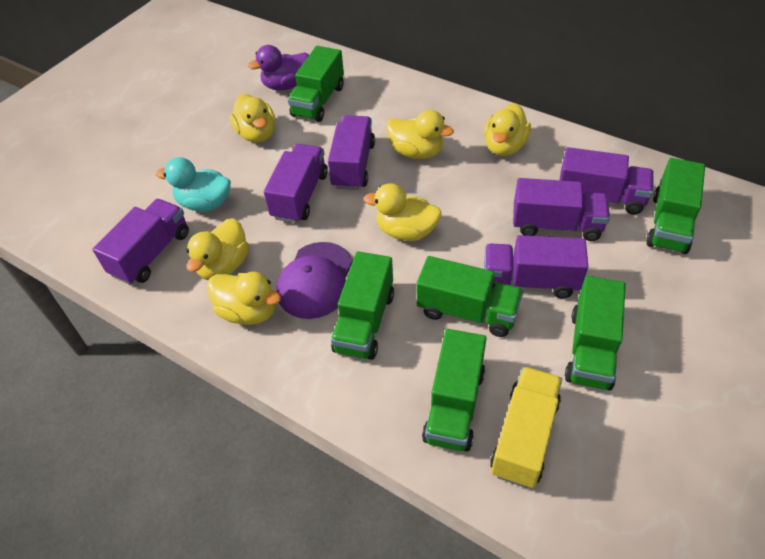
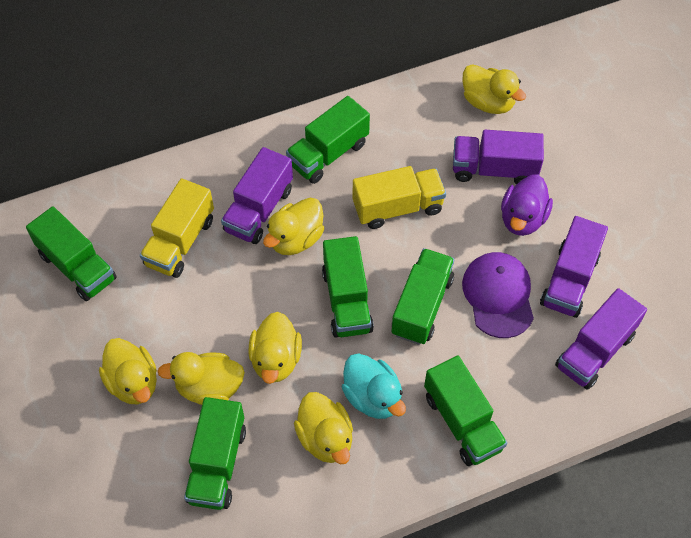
purple truck: 6 -> 4
yellow truck: 1 -> 2

